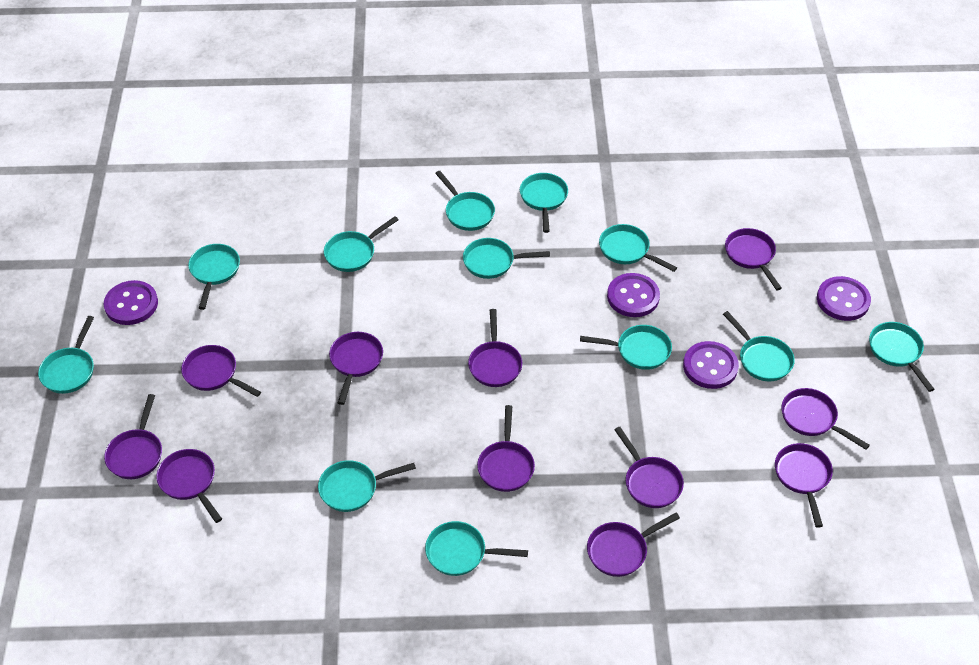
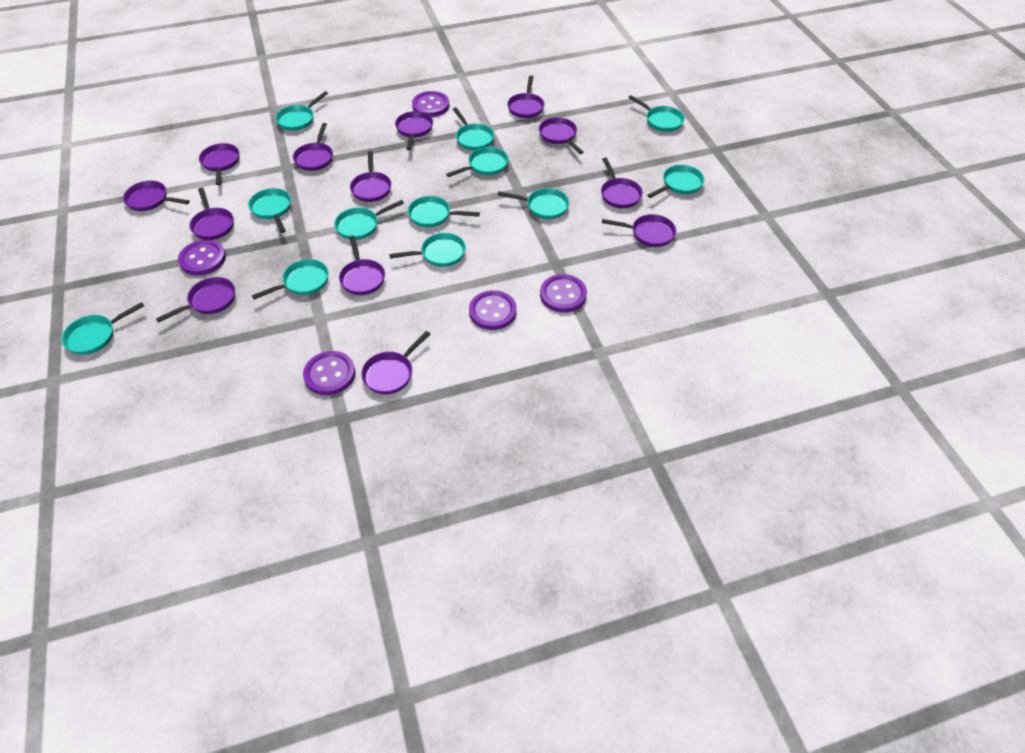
purple button: 4 -> 5
purple pan: 11 -> 13

